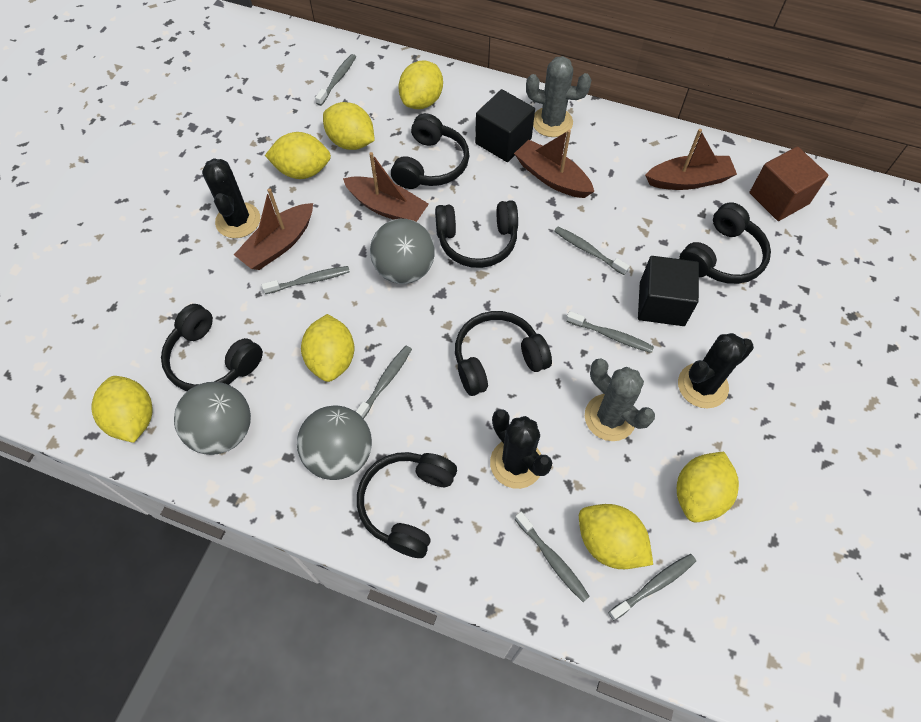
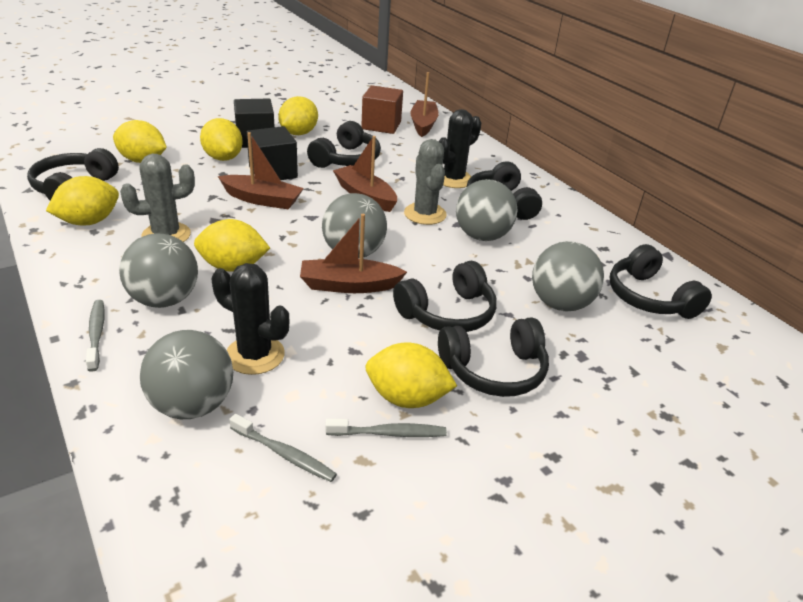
black cactus: 3 -> 2
grey ball: 3 -> 5
grey toothbrush: 7 -> 3
yellow lemon: 7 -> 6

